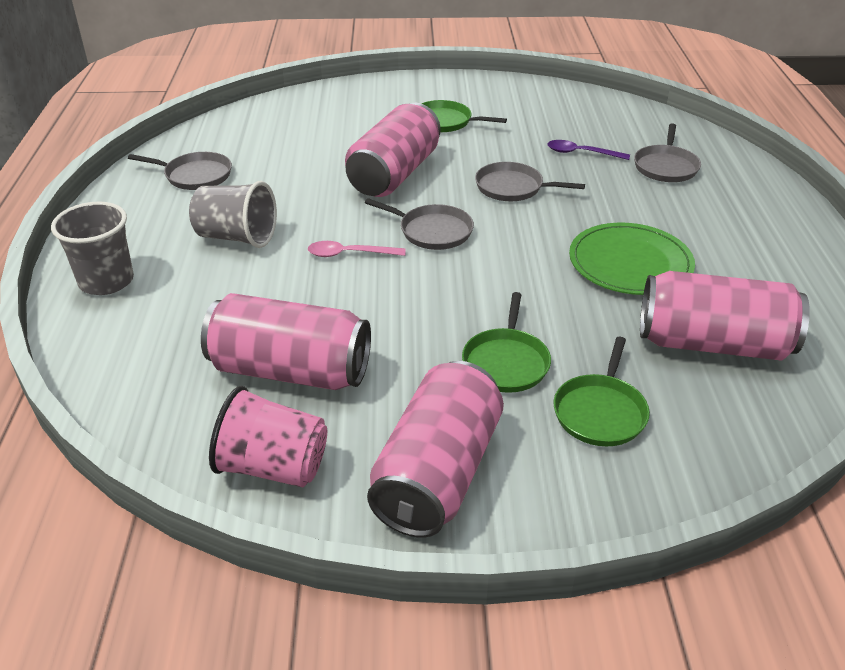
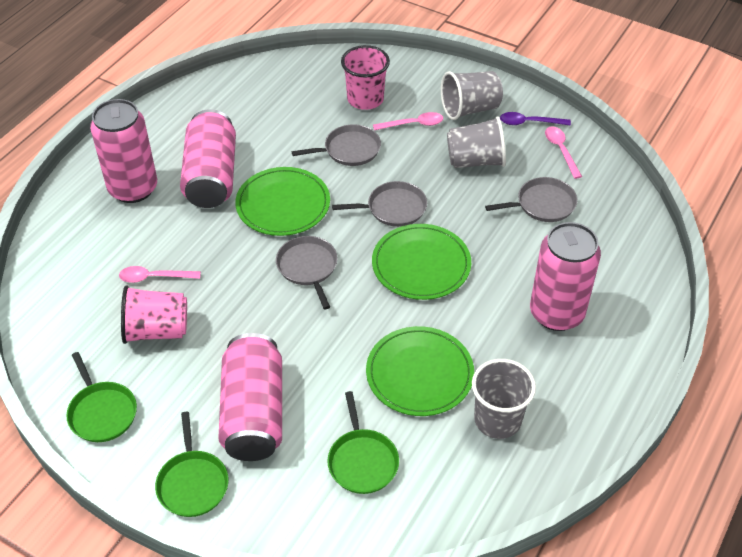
green plate: 1 -> 3
grey cup: 2 -> 3
pink cup: 1 -> 2
pink spoon: 1 -> 3

